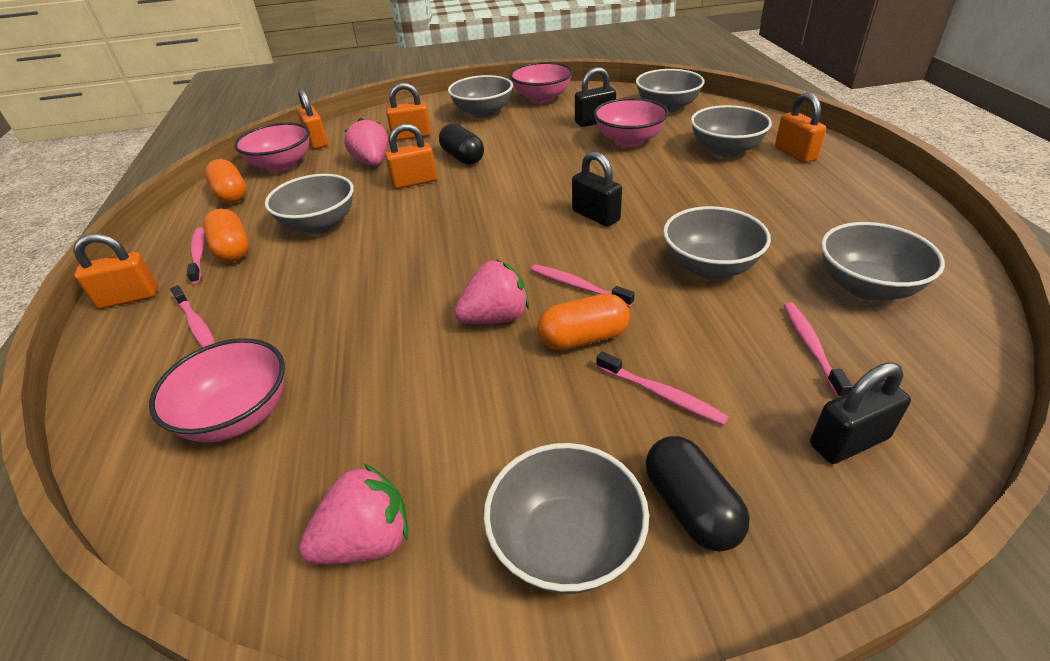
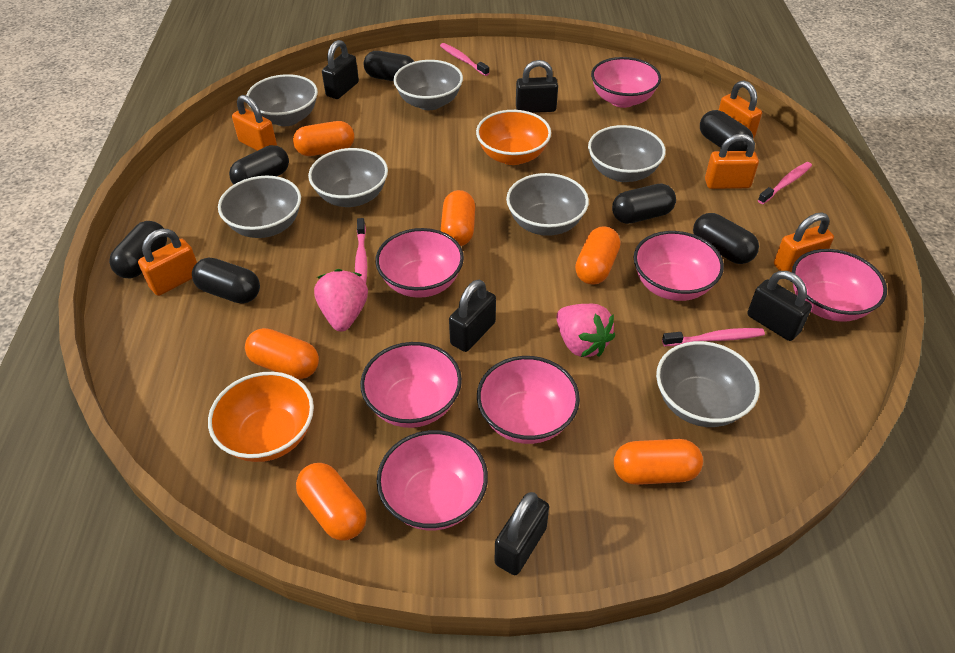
black capsule: 2 -> 7
black padlock: 3 -> 5
orange bowl: 0 -> 2
orange capsule: 3 -> 6
pink bowl: 4 -> 7
pink strawberry: 3 -> 2
pink toothbrush: 5 -> 4

